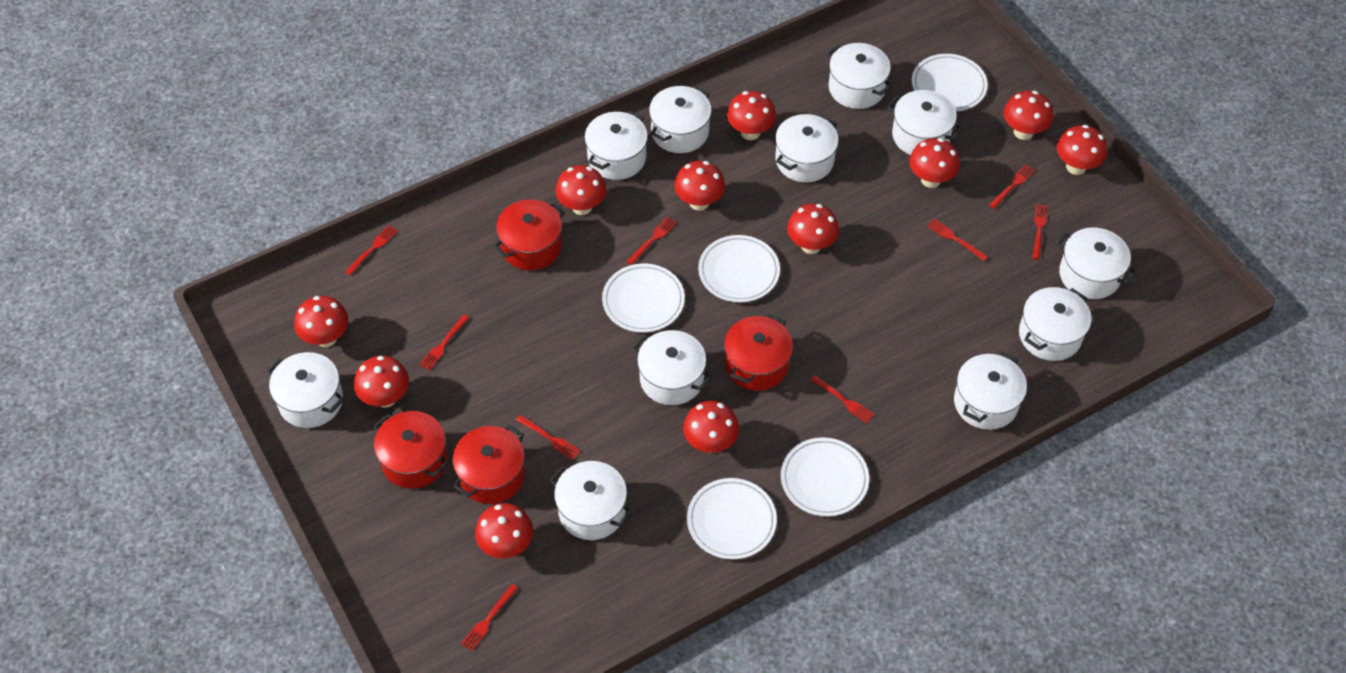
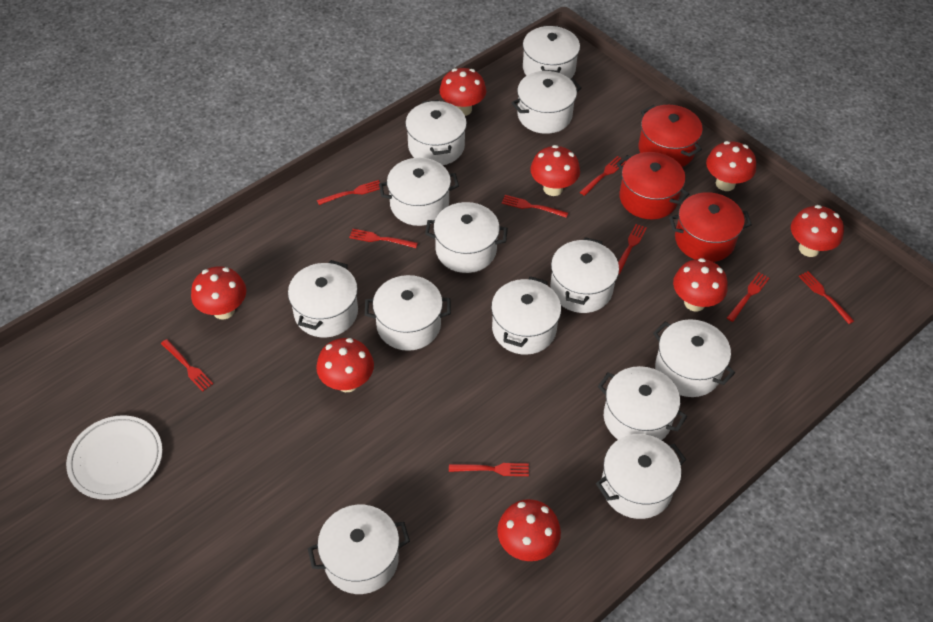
red mushroom: 11 -> 8
red pot: 4 -> 3
white plate: 5 -> 1
white pot: 11 -> 13

